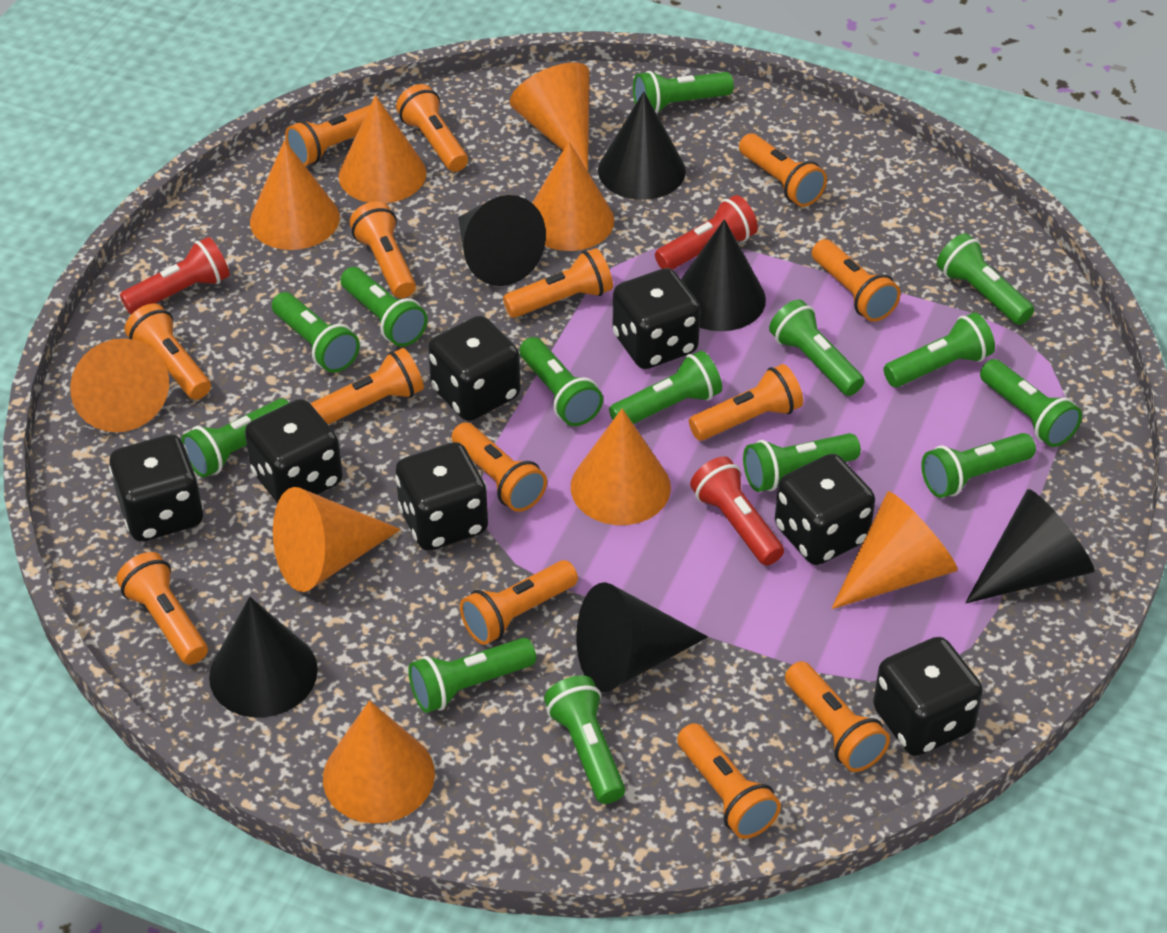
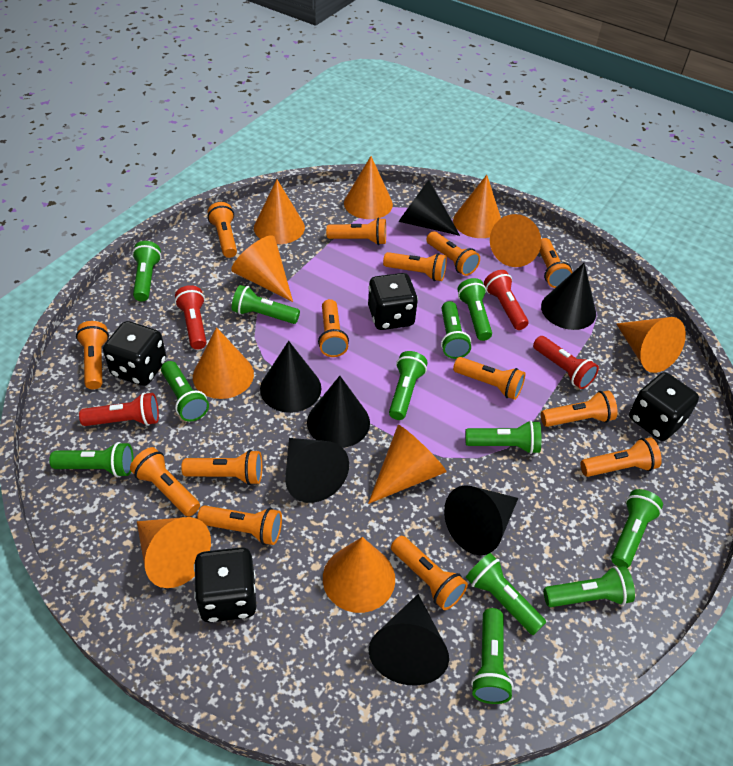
black cone: 6 -> 7
black dice: 7 -> 4
green flashlight: 14 -> 12
orange cone: 9 -> 10
red flashlight: 3 -> 4

